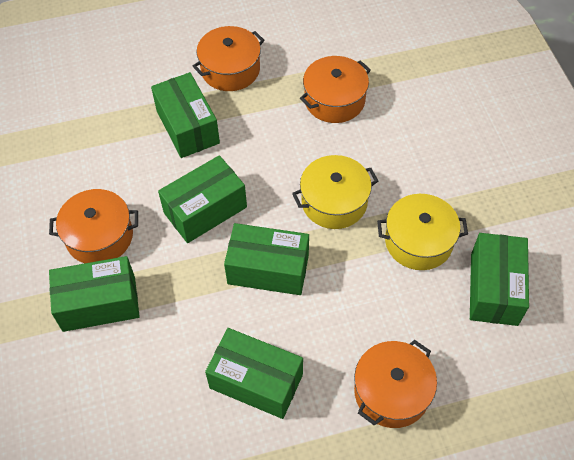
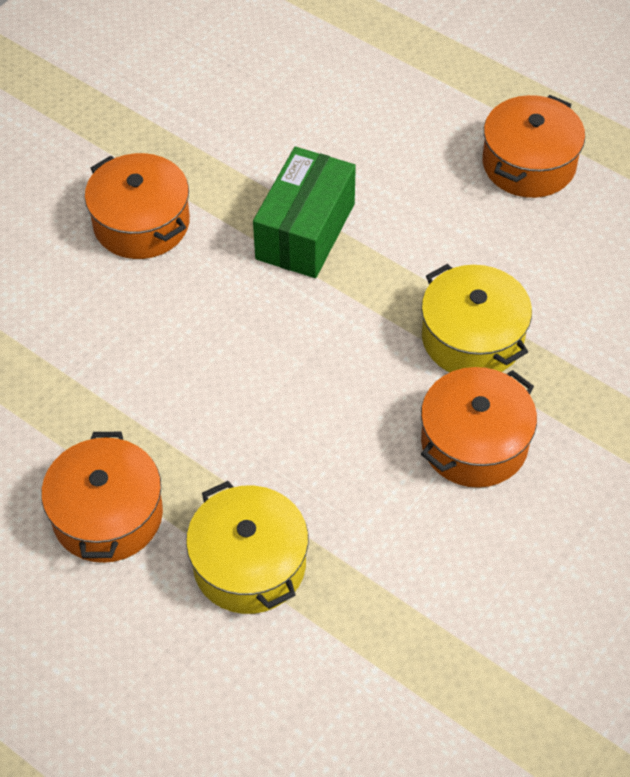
green box: 6 -> 1

